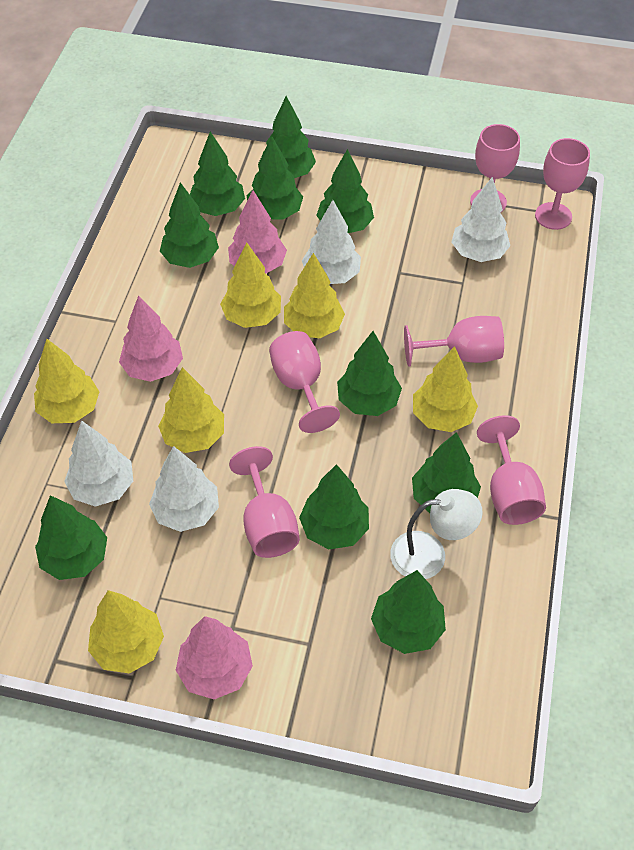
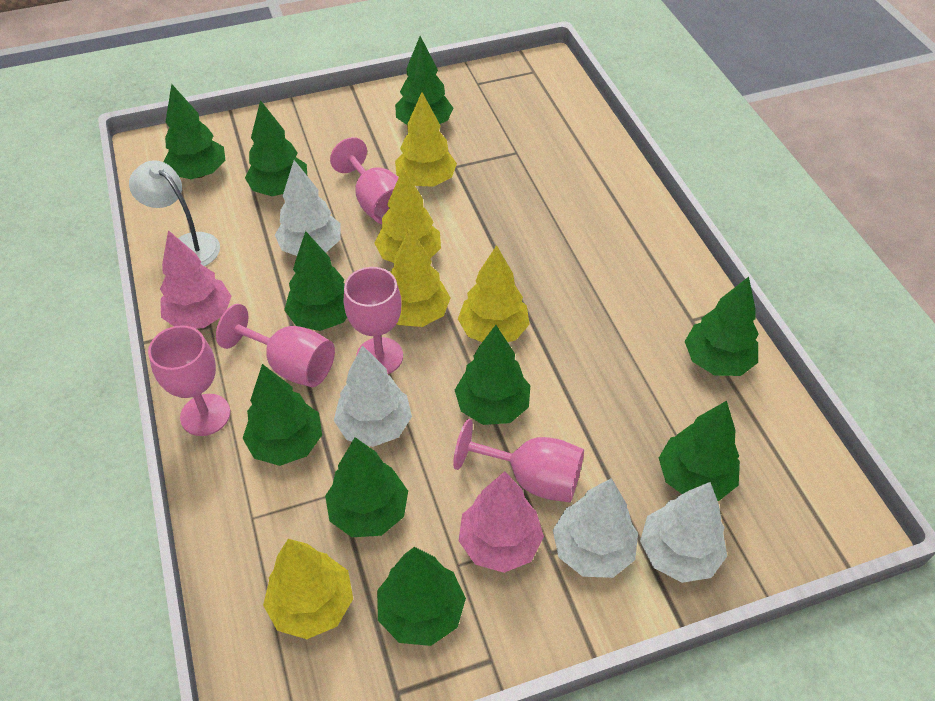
pink goblet: 6 -> 5
pink tree: 3 -> 2
yellow tree: 6 -> 5

